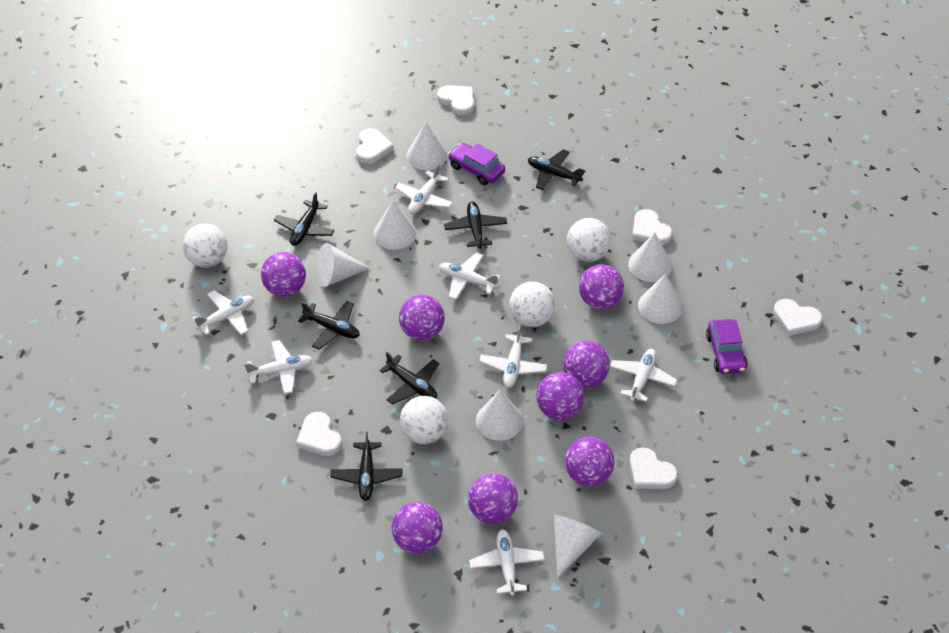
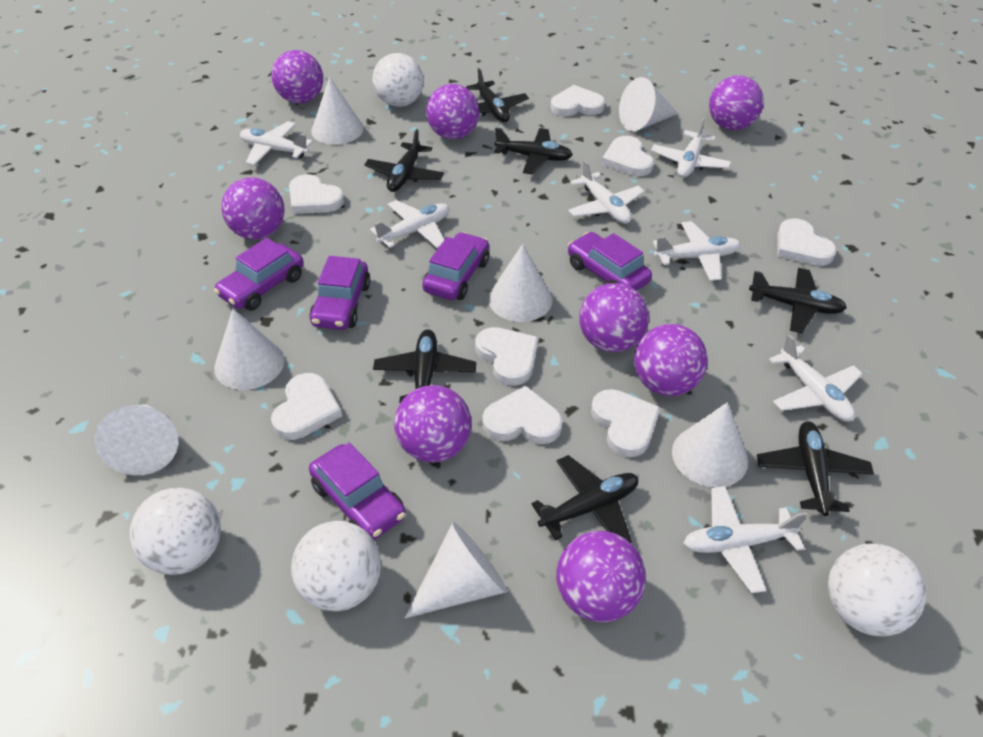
black plane: 6 -> 7
purple car: 2 -> 5
white heart: 6 -> 8

